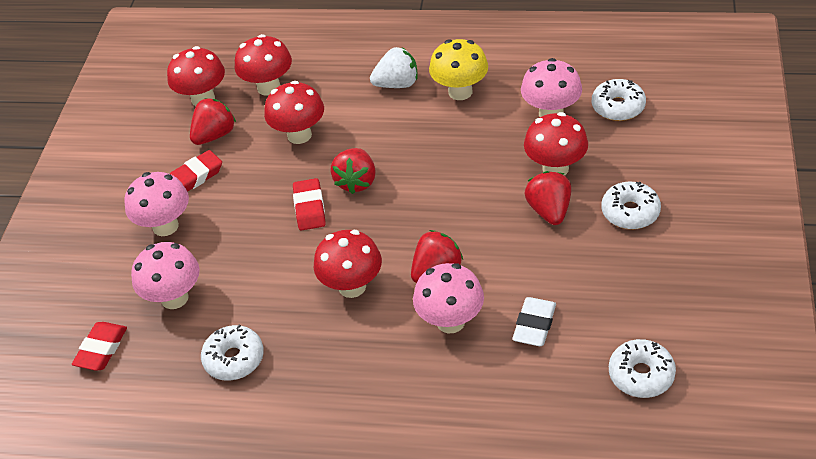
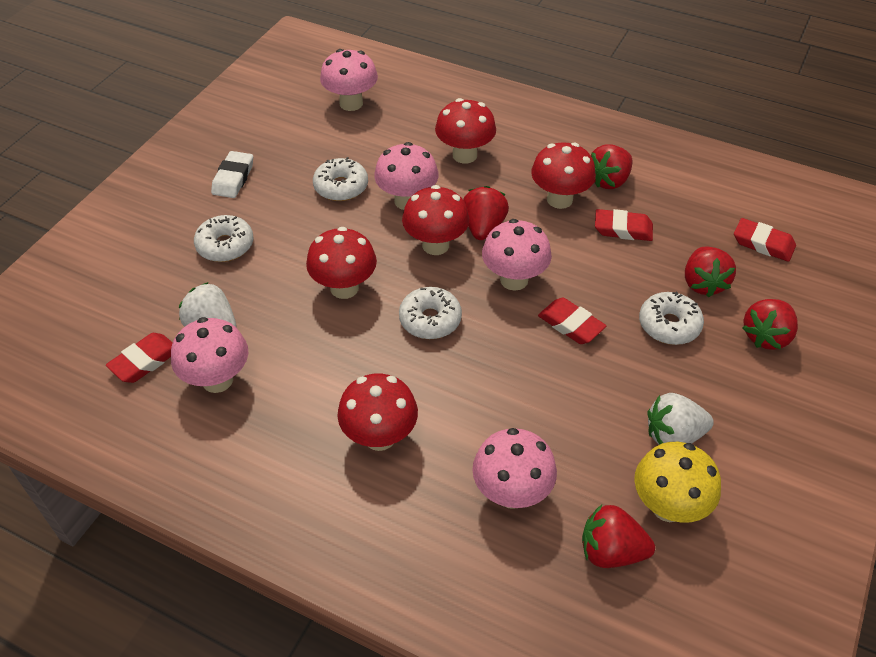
pink mushroom: 4 -> 5
red eraser: 3 -> 4
red strawberry: 4 -> 5
white strawberry: 1 -> 2

